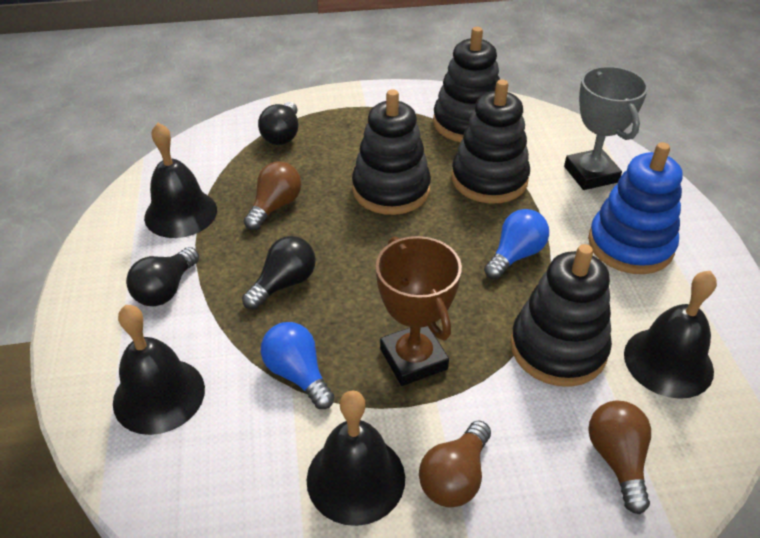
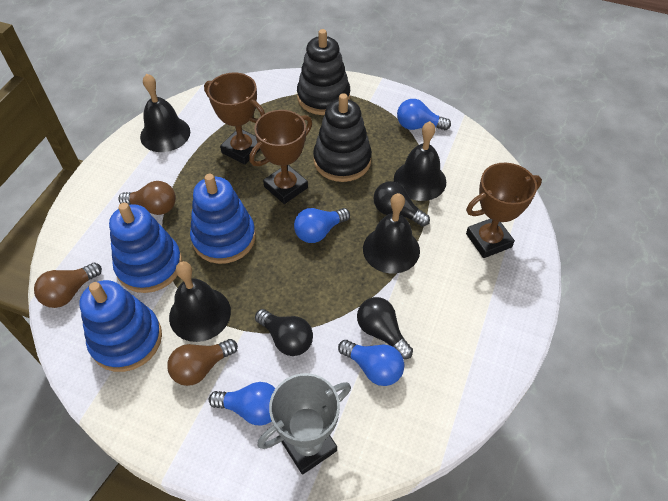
black stacking toy: 4 -> 2
blue light bulb: 2 -> 4
blue stacking toy: 1 -> 3
brown trophy: 1 -> 3

